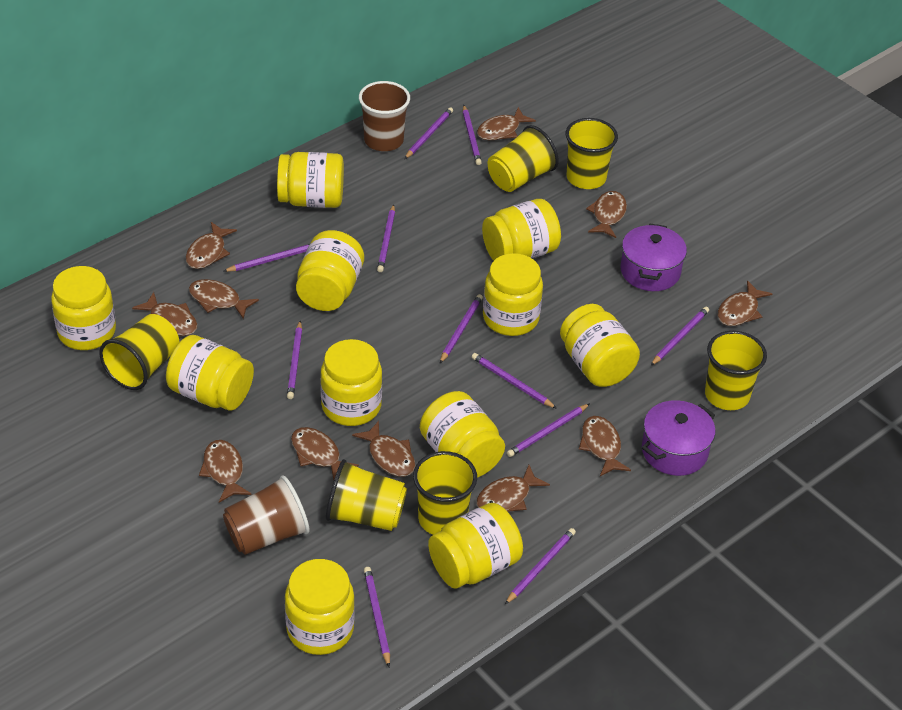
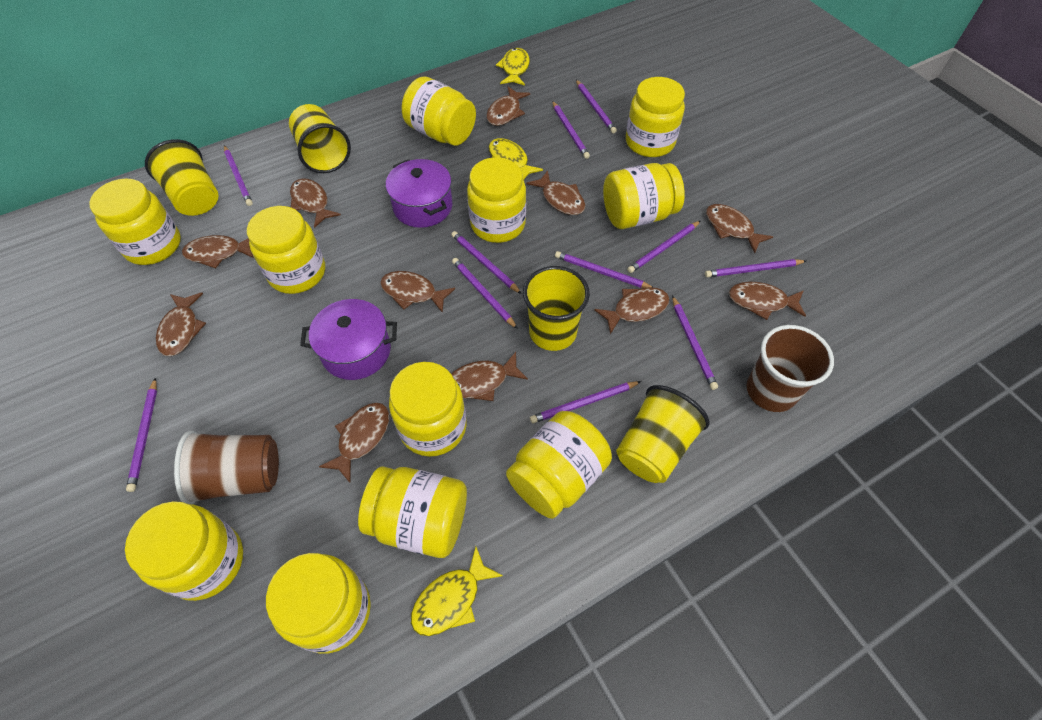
yellow cup: 6 -> 4
yellow fish: 0 -> 3

